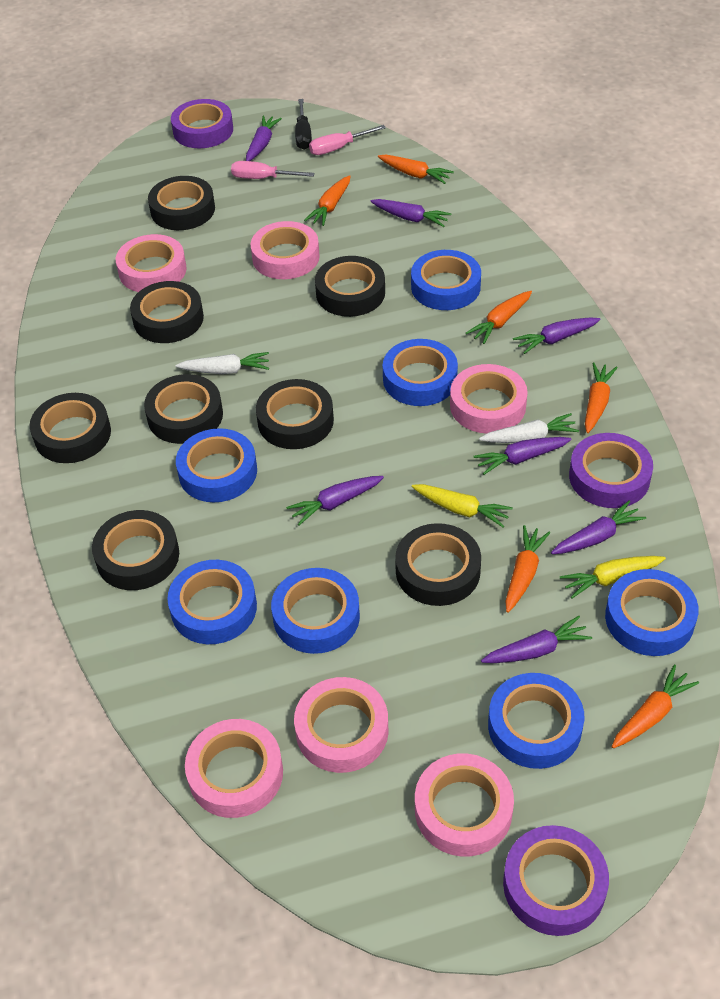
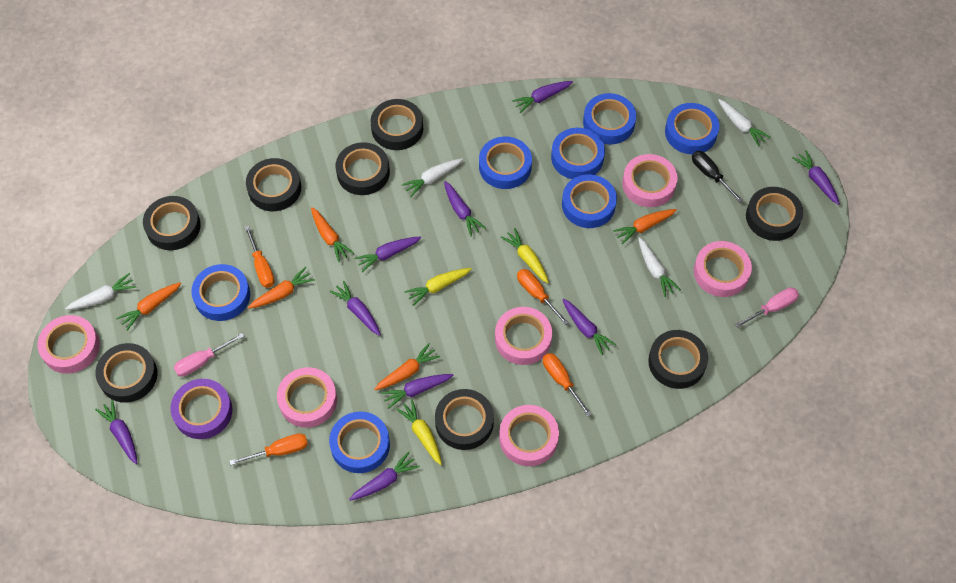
orange carrot: 6 -> 5
orange screwdriver: 0 -> 4
purple carrot: 7 -> 9
purple tape: 3 -> 1
white carrot: 2 -> 4
yellow carrot: 2 -> 3

